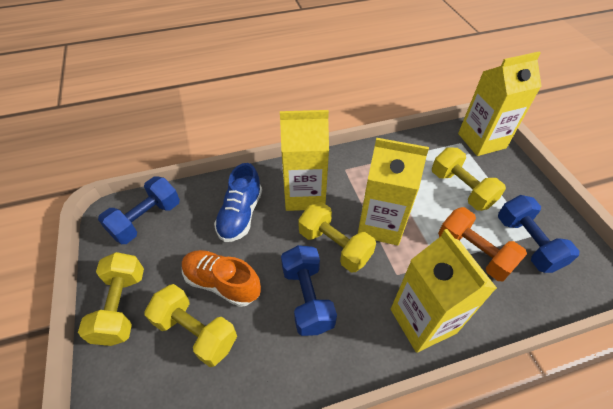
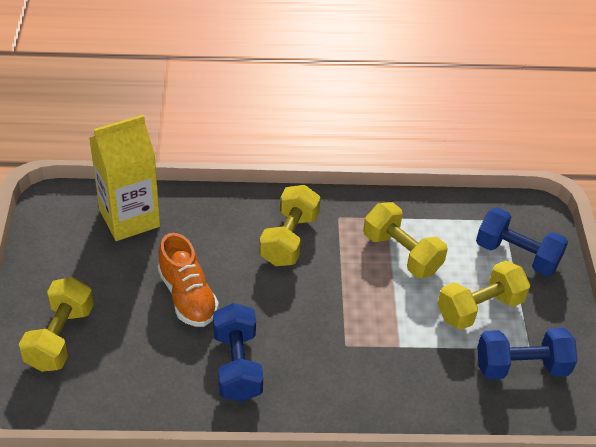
blue shoe: 1 -> 0
orange dumbbell: 1 -> 0
yellow carton: 4 -> 1

